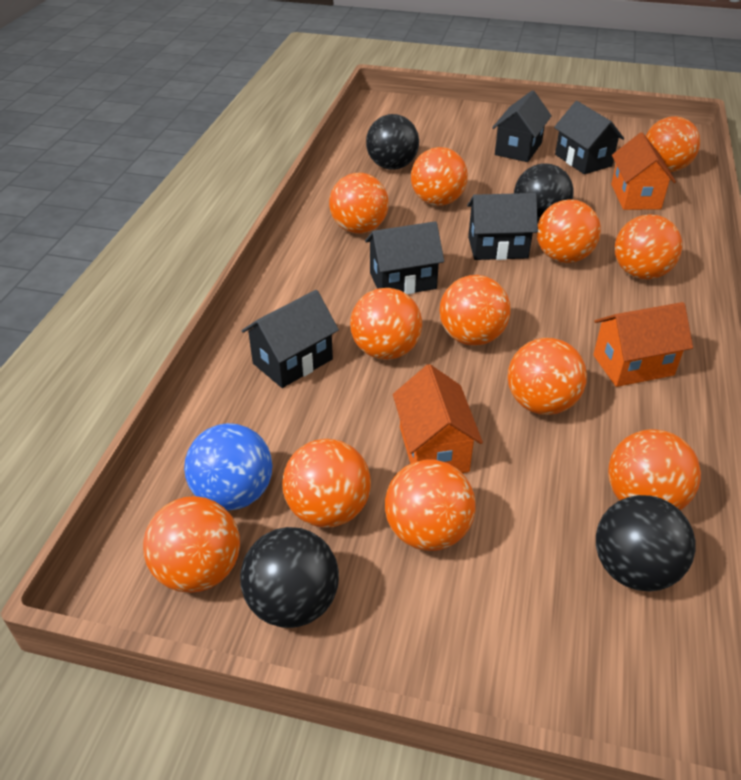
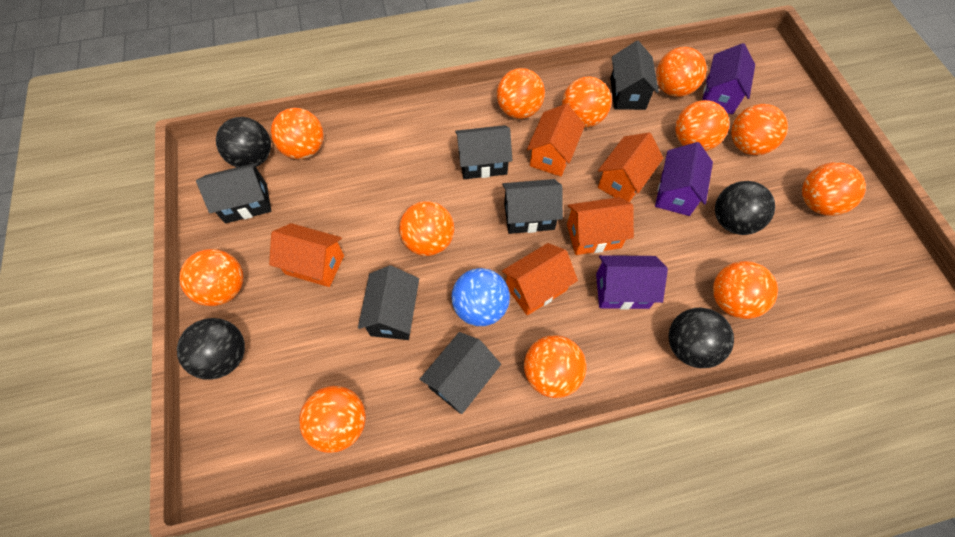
black house: 5 -> 6
orange house: 3 -> 5
purple house: 0 -> 3

